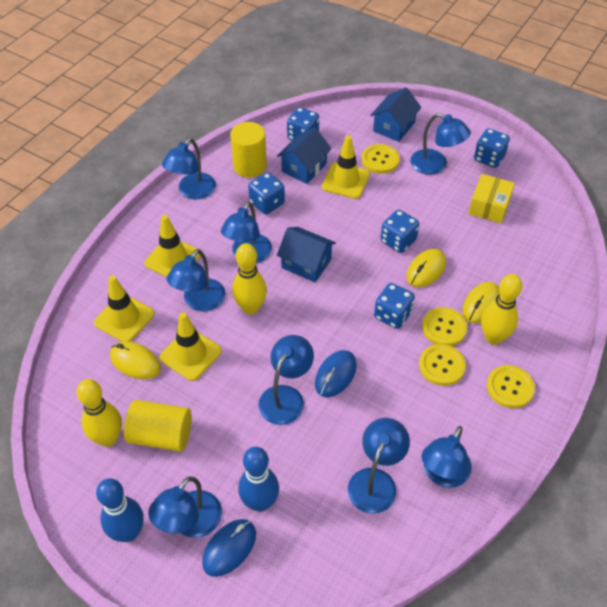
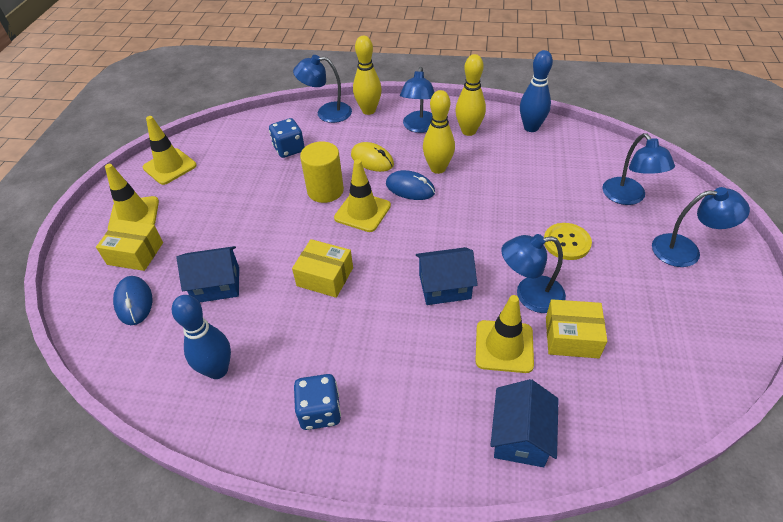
blue dice: 5 -> 2
blue lamp: 8 -> 5
yellow box: 1 -> 3
yellow button: 4 -> 1
yellow cylinder: 2 -> 1
yellow mouse: 3 -> 1

